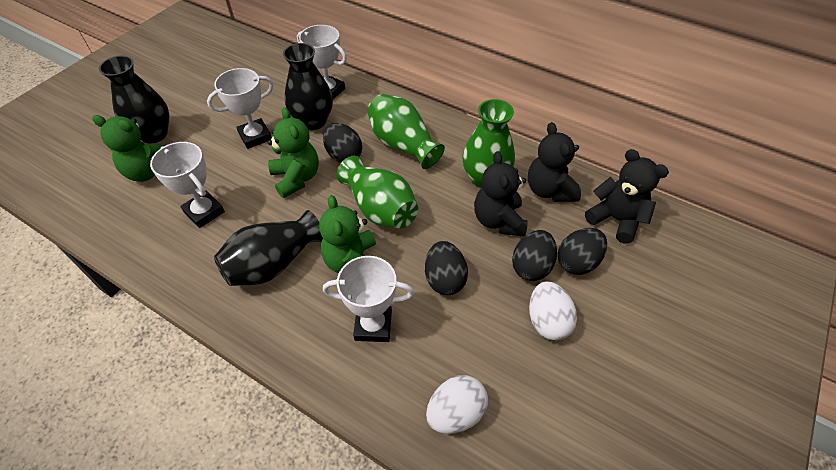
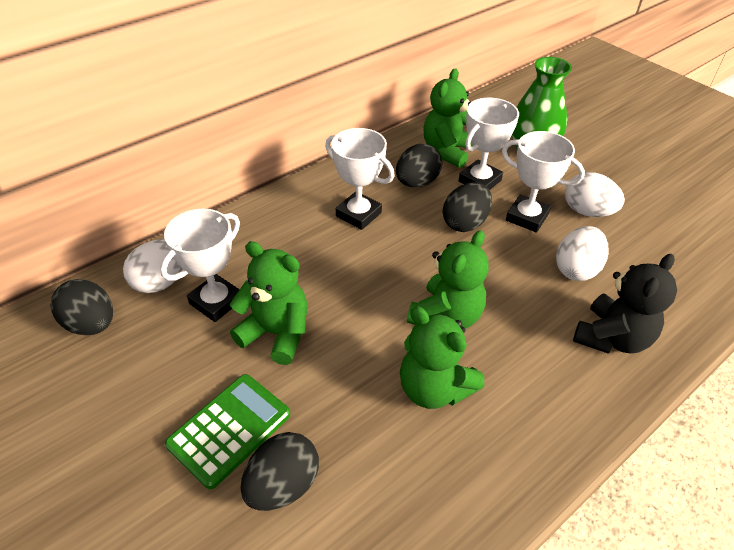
black teddy bear: 3 -> 1
black vase: 3 -> 0
green calculator: 0 -> 1
green teddy bear: 3 -> 4
green vase: 3 -> 1
white egg: 2 -> 3

